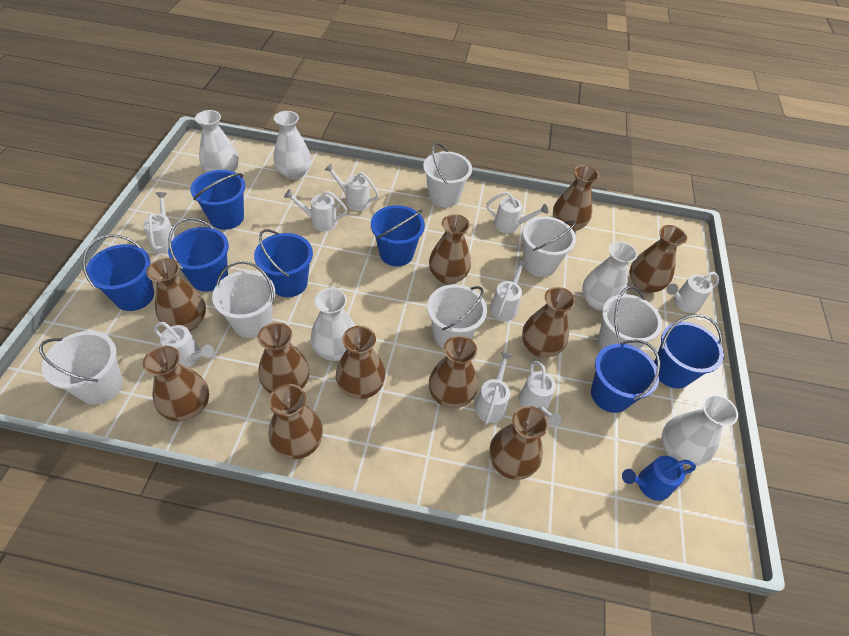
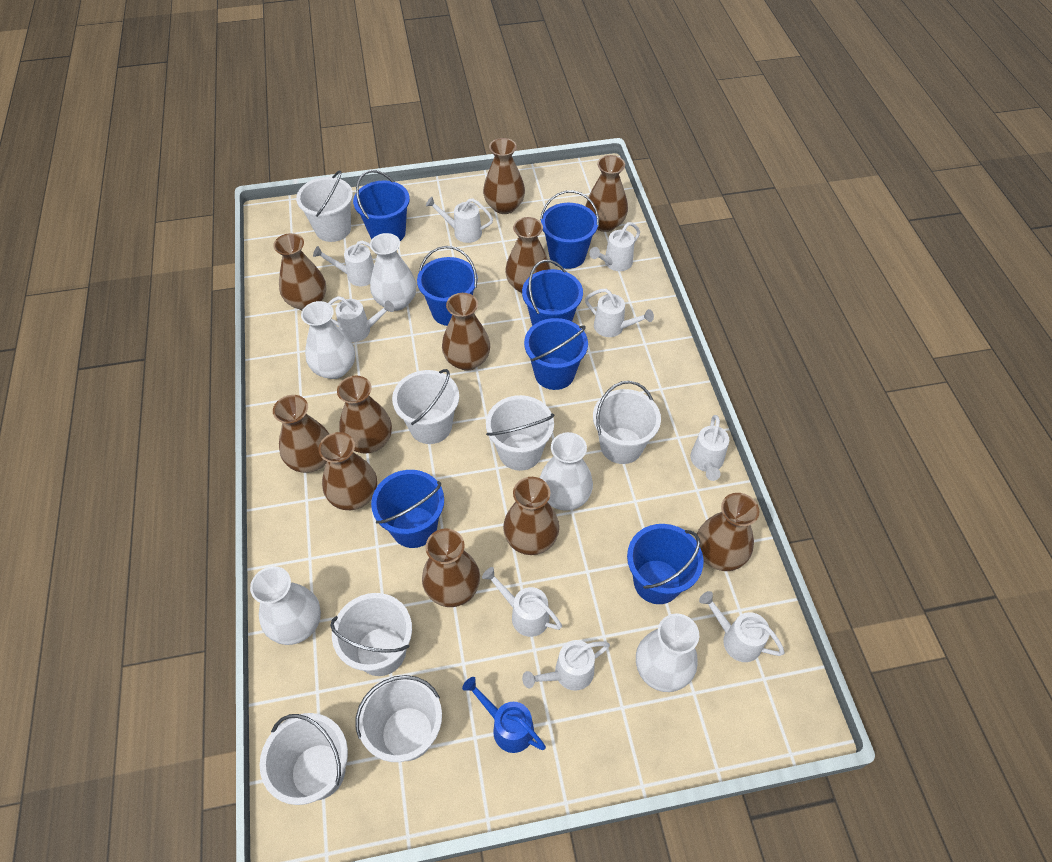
white bucket: 6 -> 7

